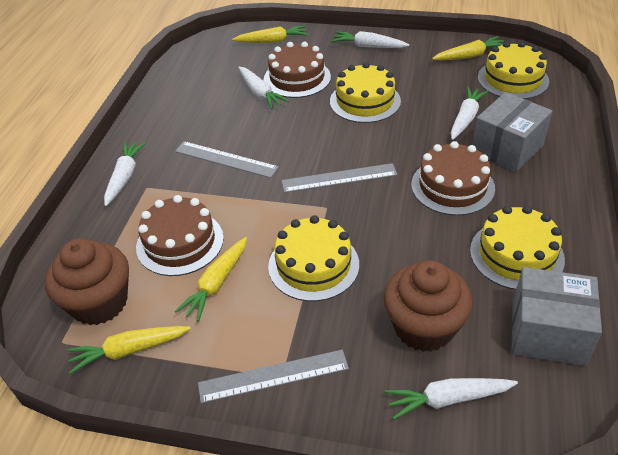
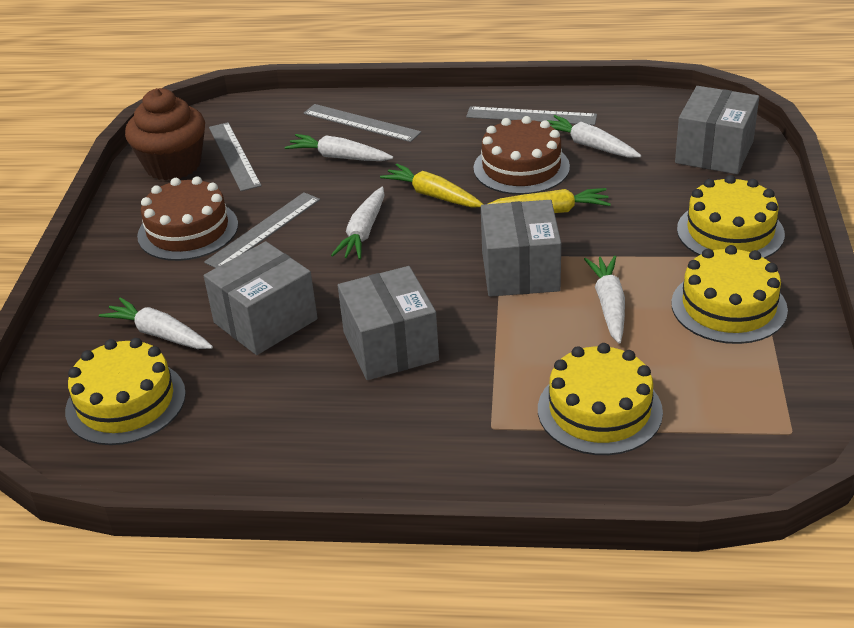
brown cake: 3 -> 2
brown cupcake: 2 -> 1
grey box: 2 -> 4
grey ruler: 3 -> 4
yellow carrot: 4 -> 2

